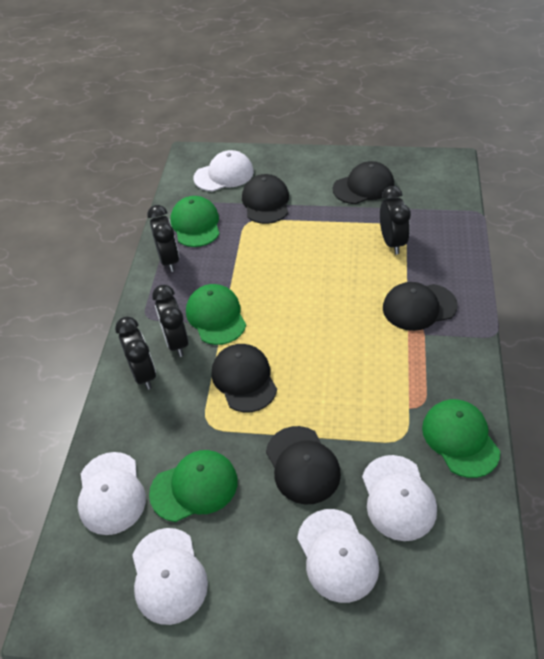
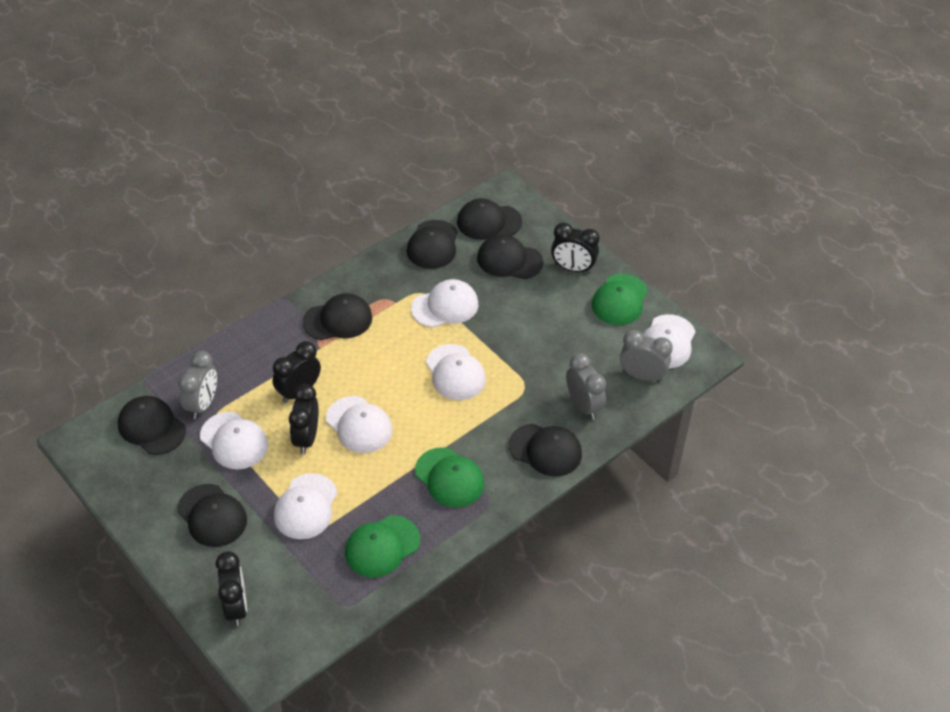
black cap: 5 -> 7
green cap: 4 -> 3
grey clock: 0 -> 3
white cap: 5 -> 6

